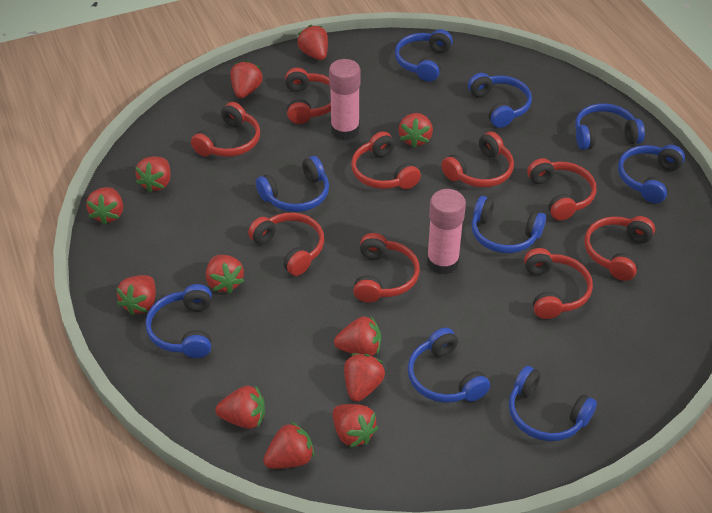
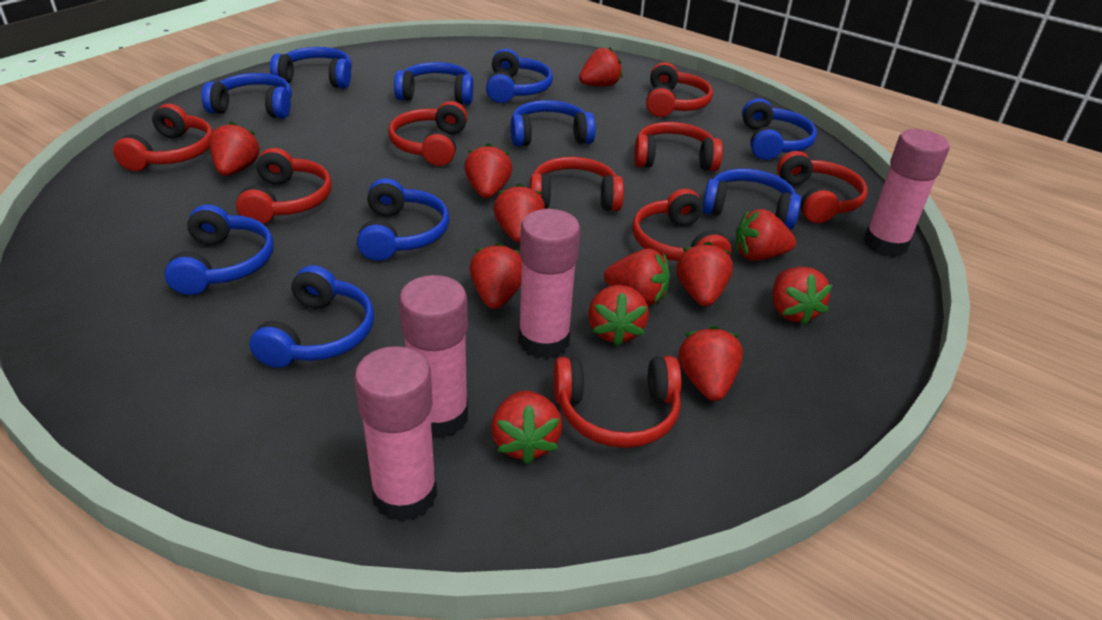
blue headphones: 9 -> 10
pink glue stick: 2 -> 4

